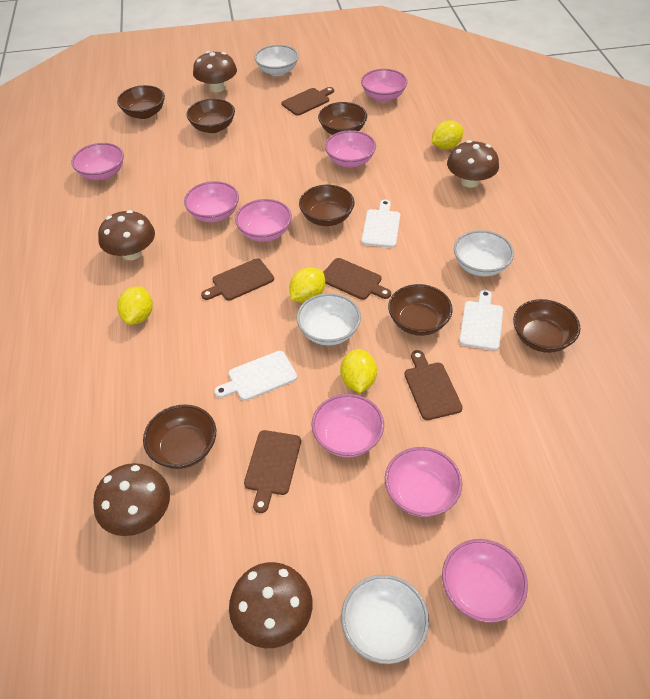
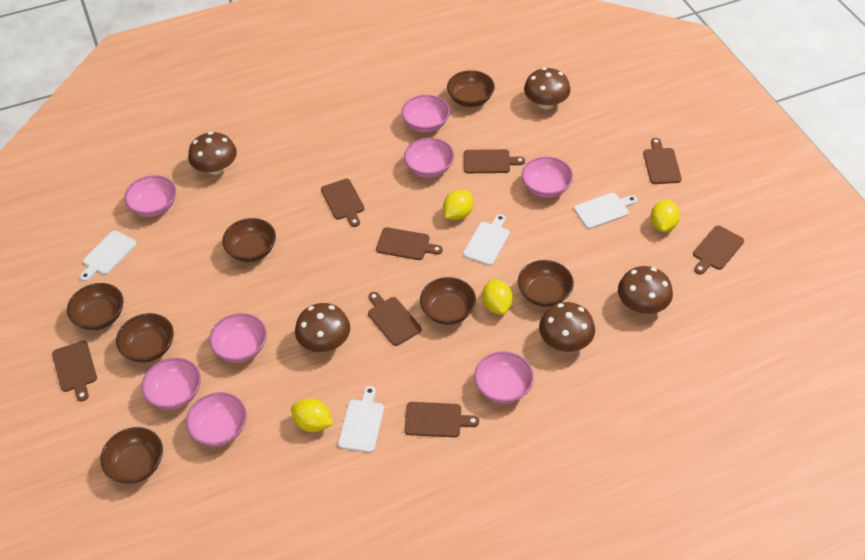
brown cutting board: 5 -> 8
white bowl: 4 -> 0
white cutting board: 3 -> 4

